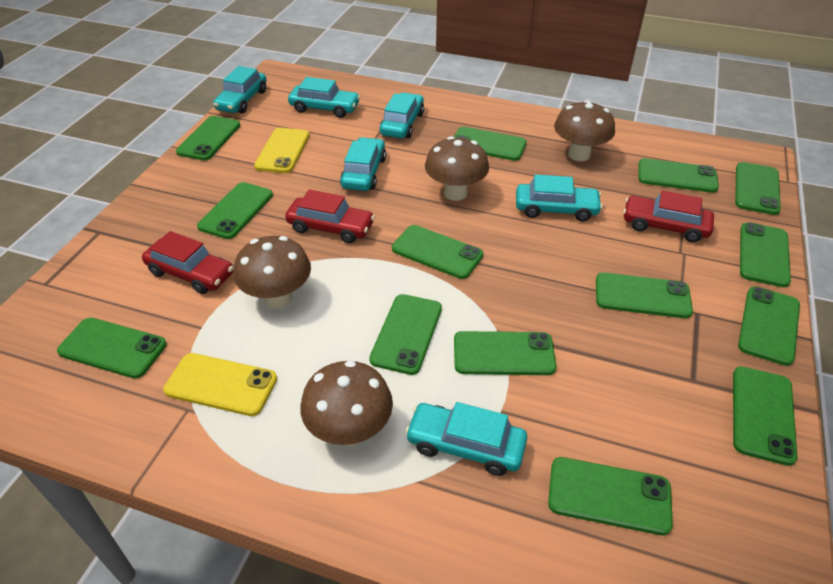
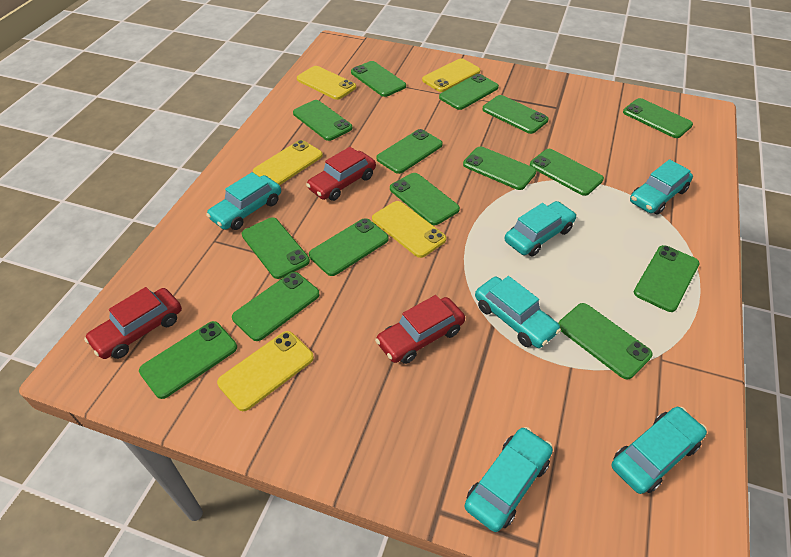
brown mushroom: 4 -> 0
green phone: 14 -> 15
yellow phone: 2 -> 5

